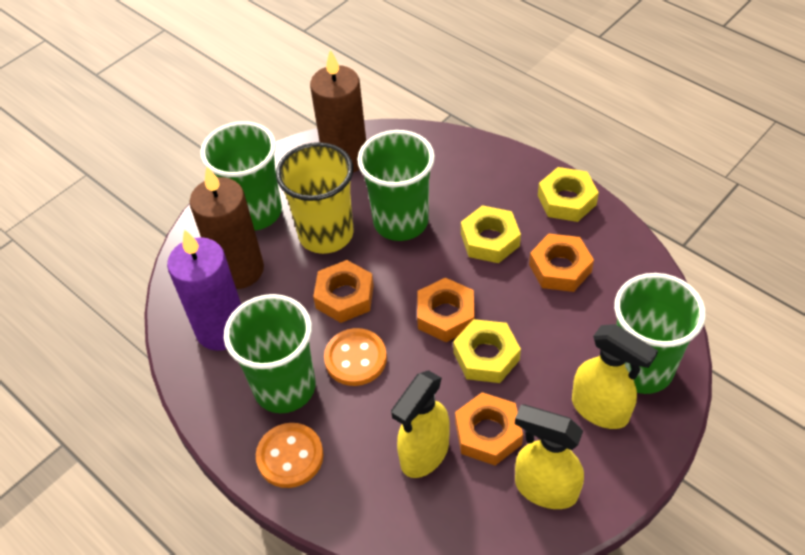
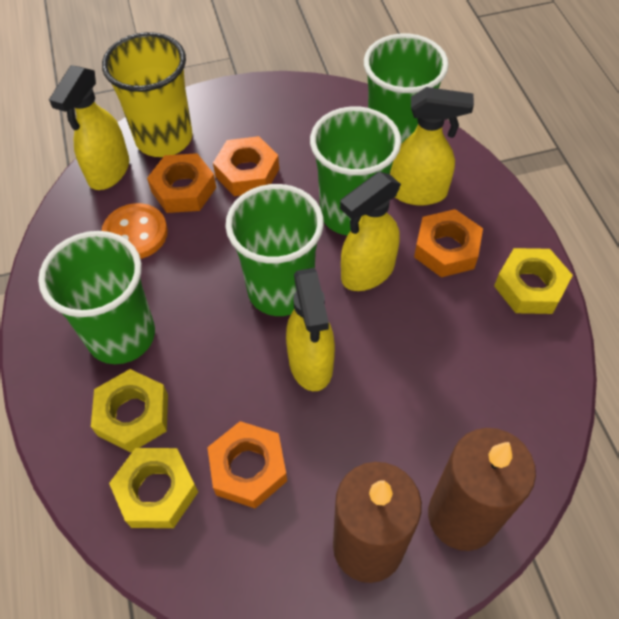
orange button: 2 -> 1
purple candle: 1 -> 0
yellow spray bottle: 3 -> 4

